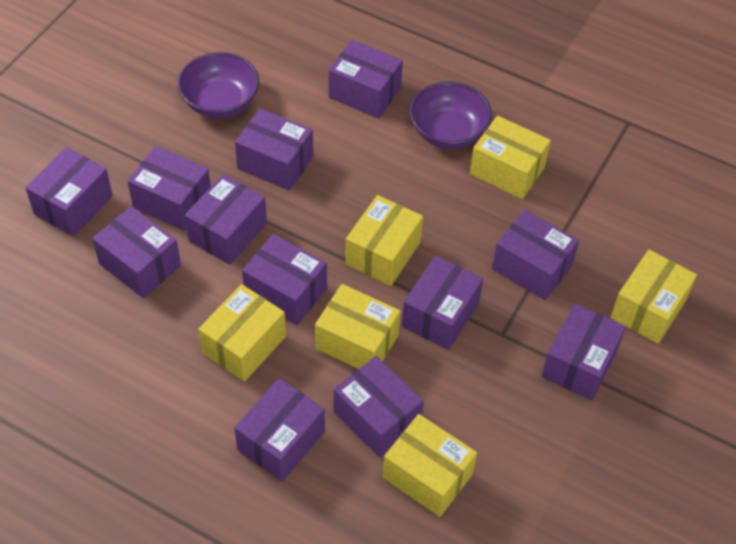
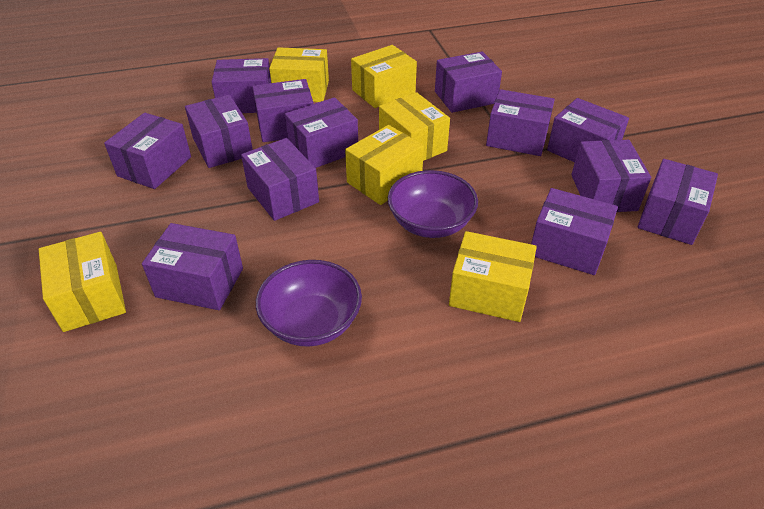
purple box: 12 -> 13

